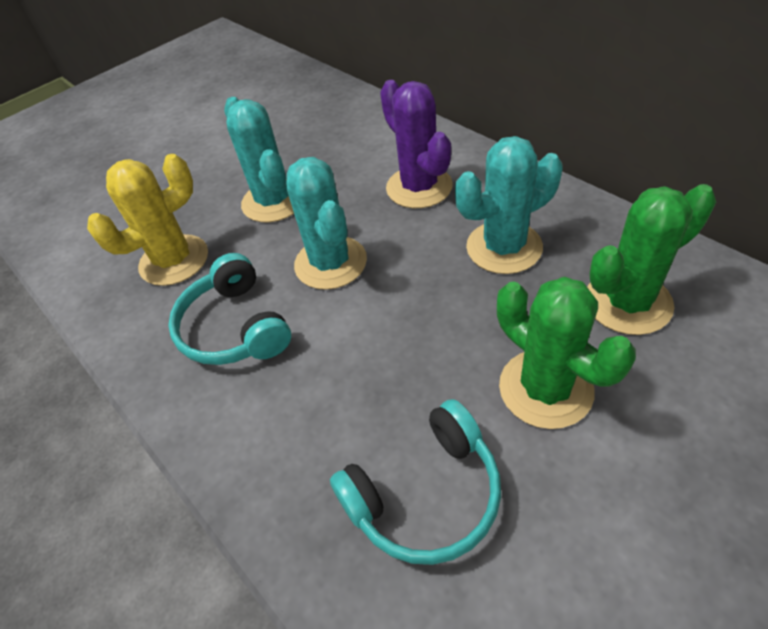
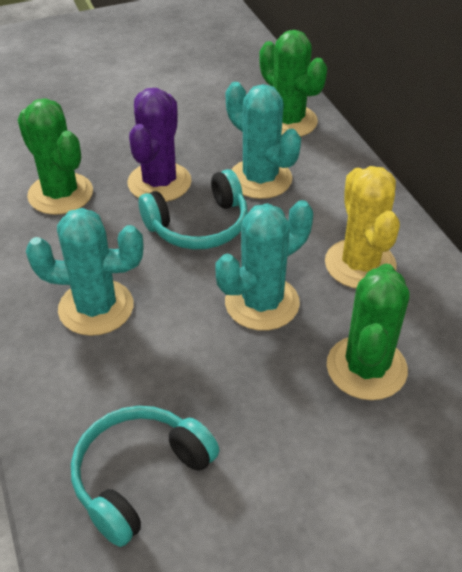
green cactus: 2 -> 3

